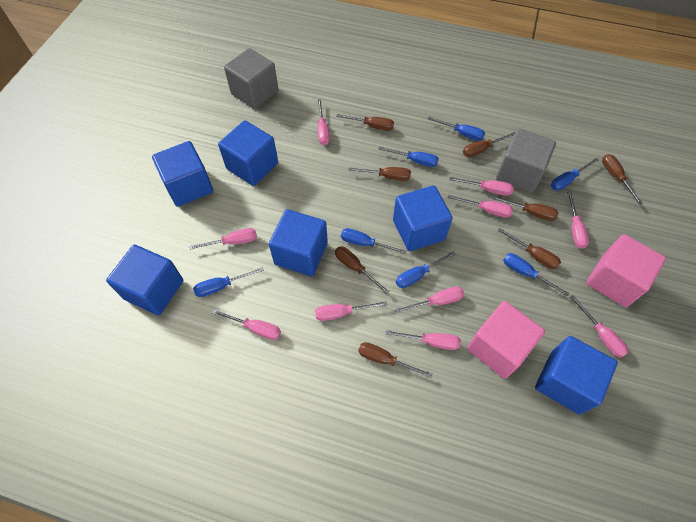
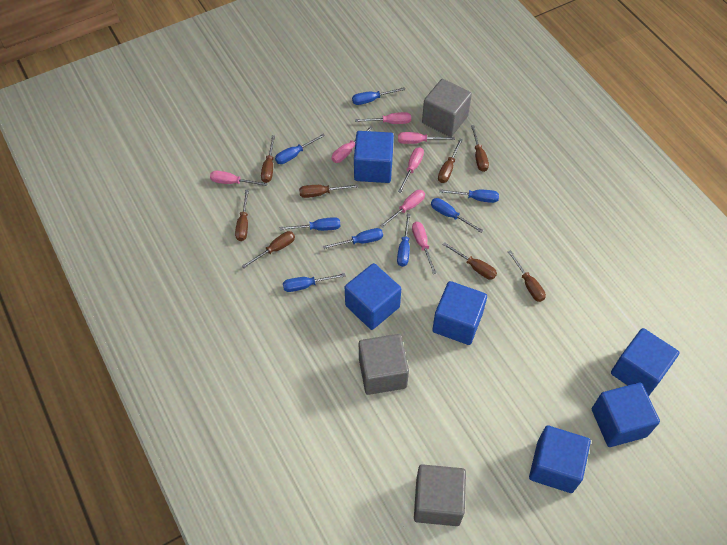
blue screwdriver: 7 -> 8
grey cube: 2 -> 3
pink cube: 2 -> 0
pink screwdriver: 10 -> 7

